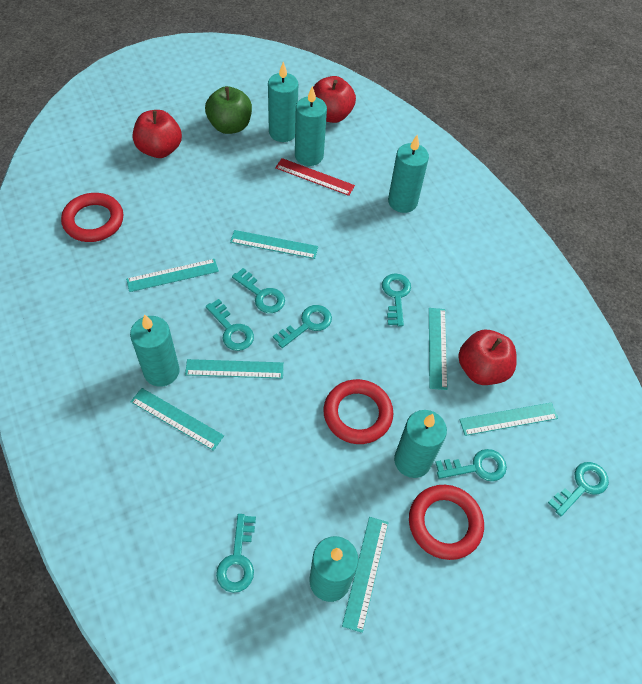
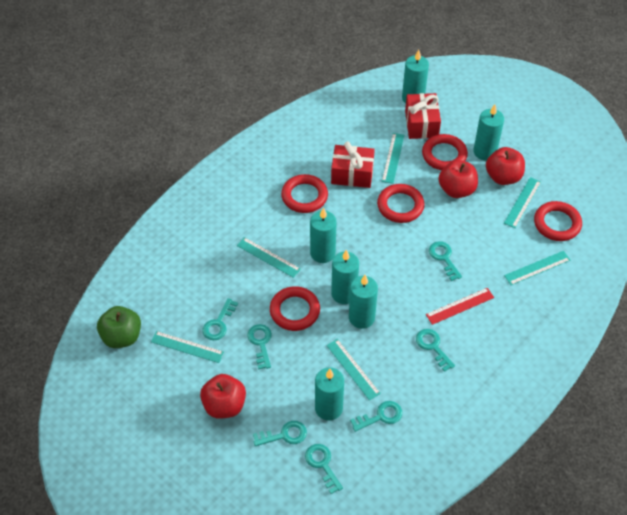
red gift: 0 -> 2
red ring: 3 -> 5
turquoise ruler: 7 -> 6

